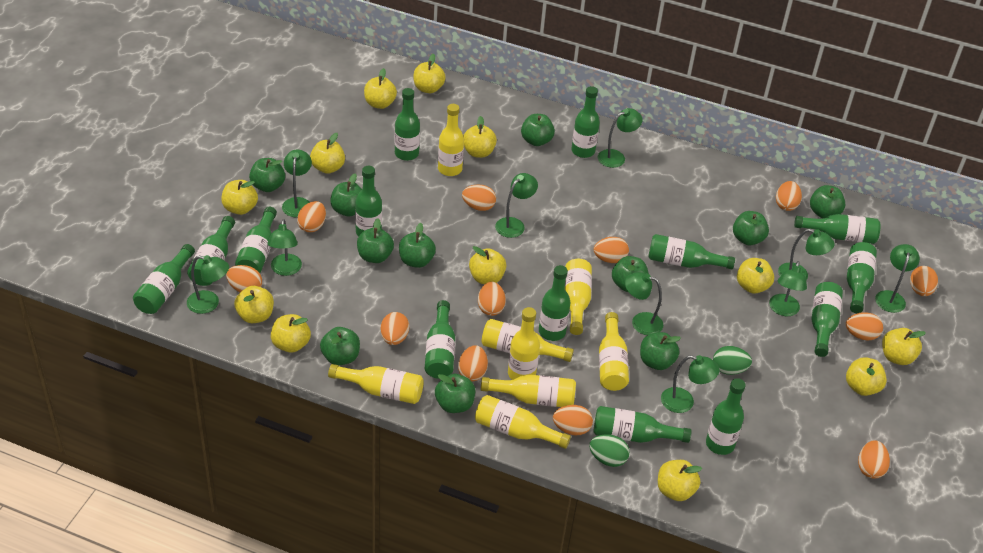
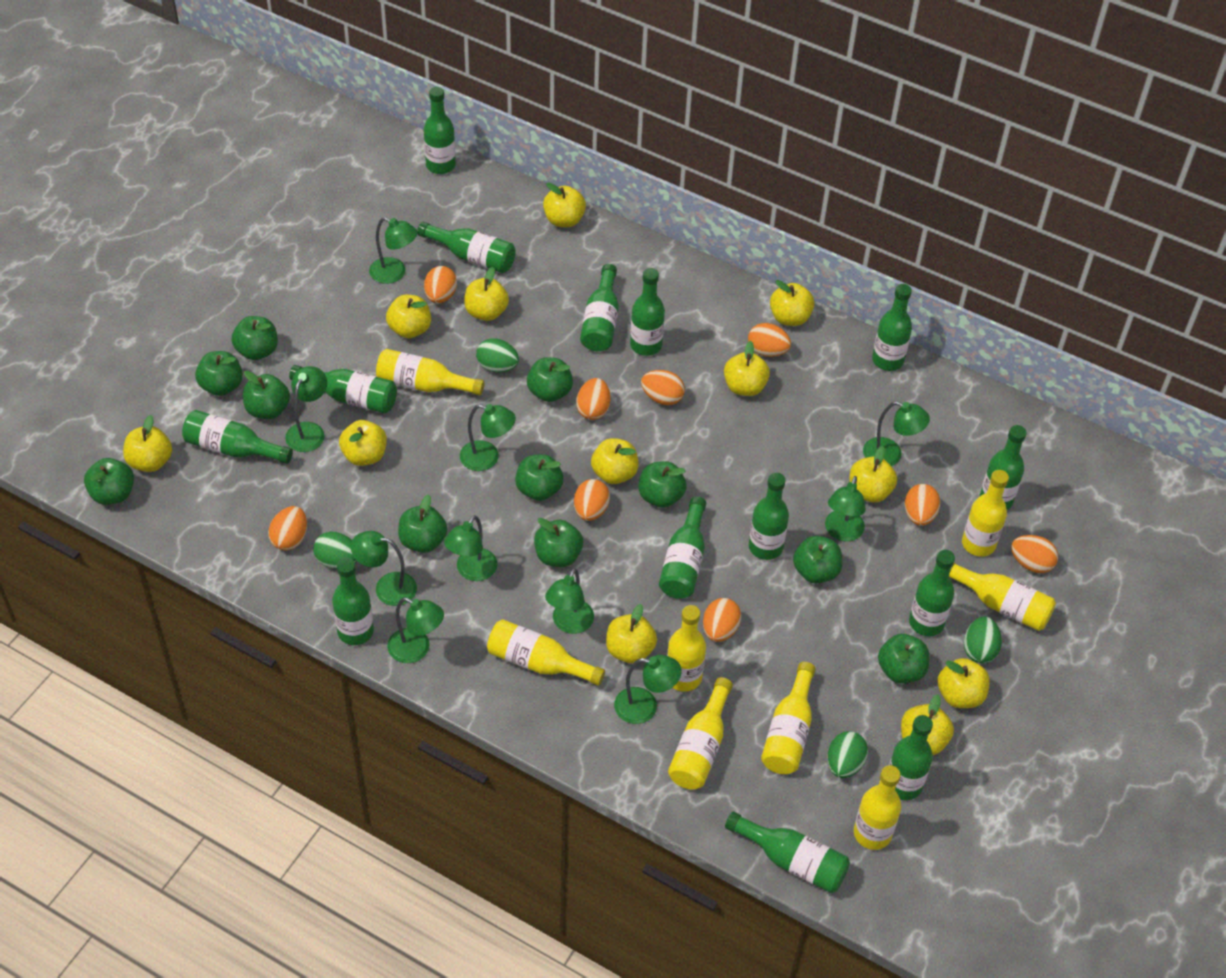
green egg: 2 -> 4
orange egg: 12 -> 9

